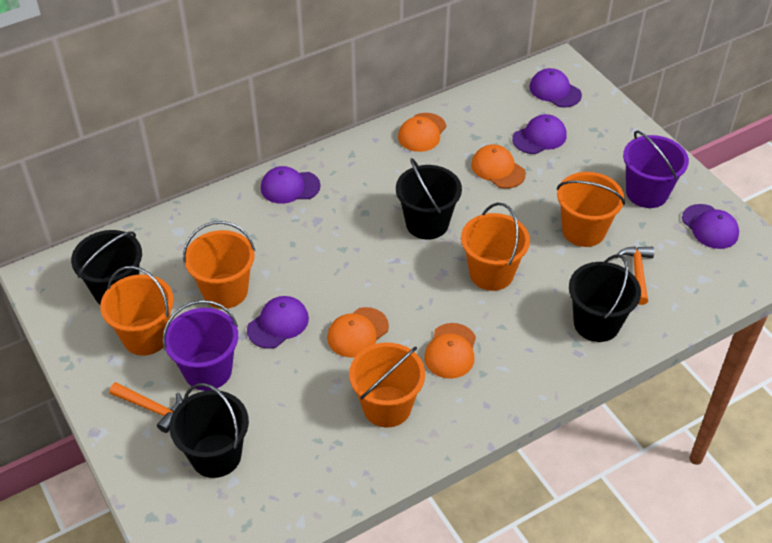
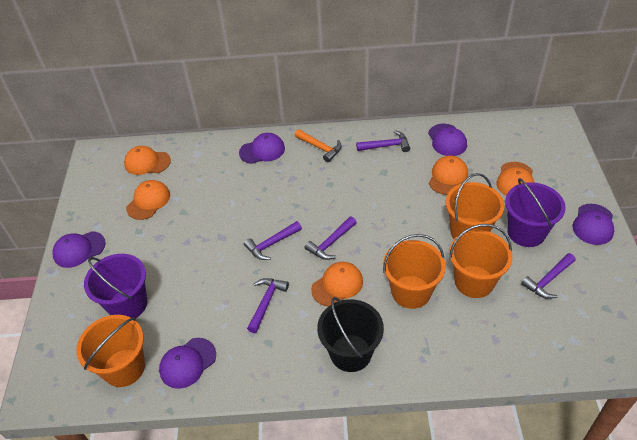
black bucket: 4 -> 1
orange bucket: 5 -> 4
orange cap: 4 -> 5
orange hammer: 2 -> 1
purple hammer: 0 -> 5

